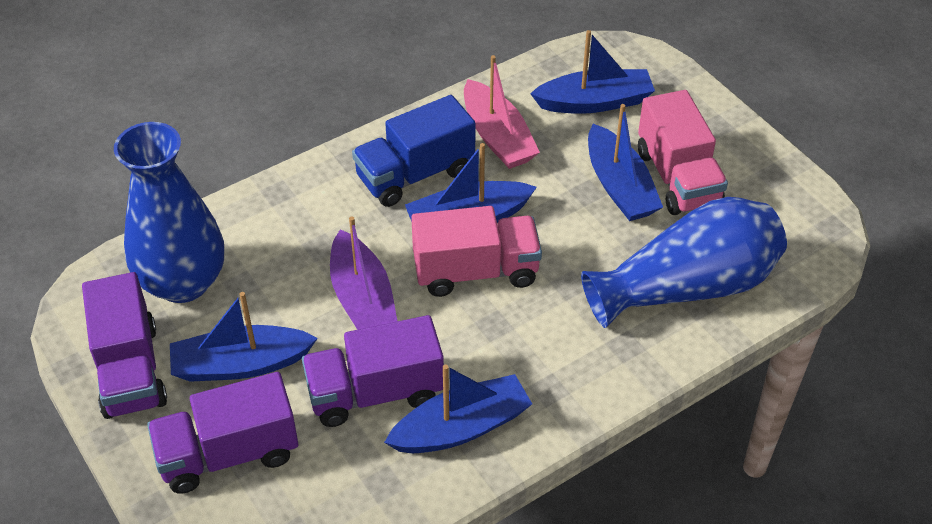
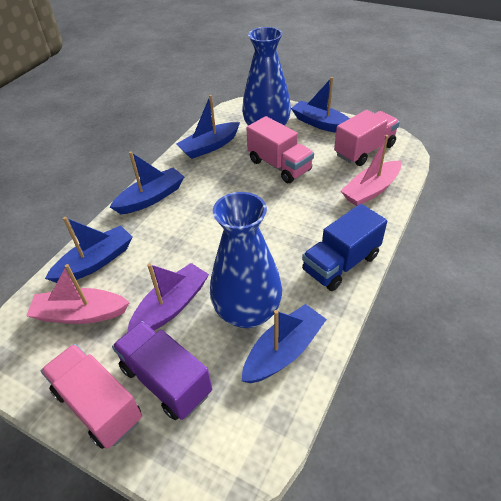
pink boat: 1 -> 2
pink truck: 2 -> 3
purple truck: 3 -> 1

